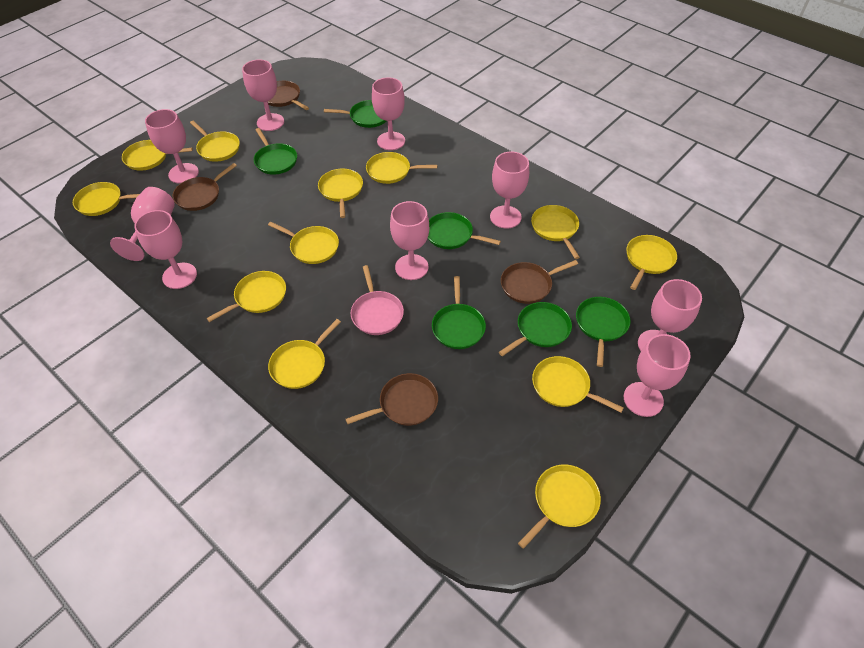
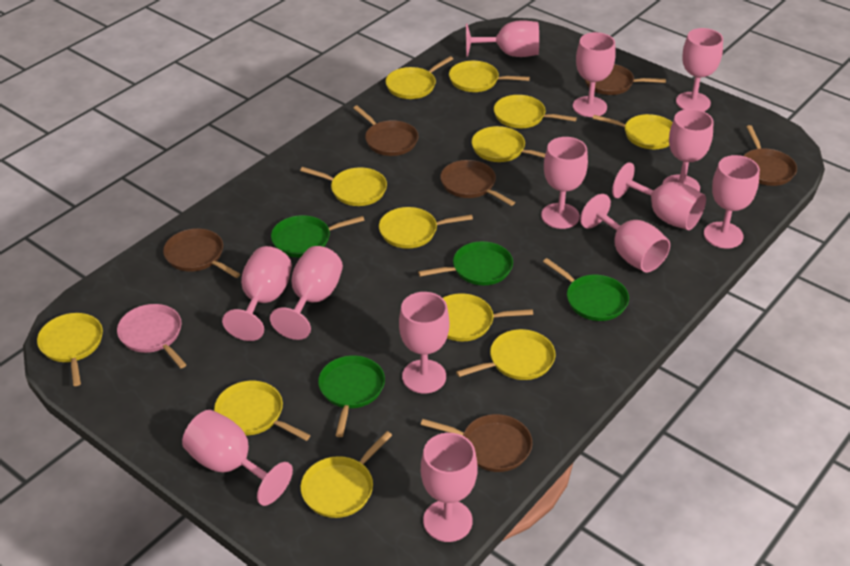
brown pan: 4 -> 6
green pan: 6 -> 4
pink goblet: 9 -> 13

